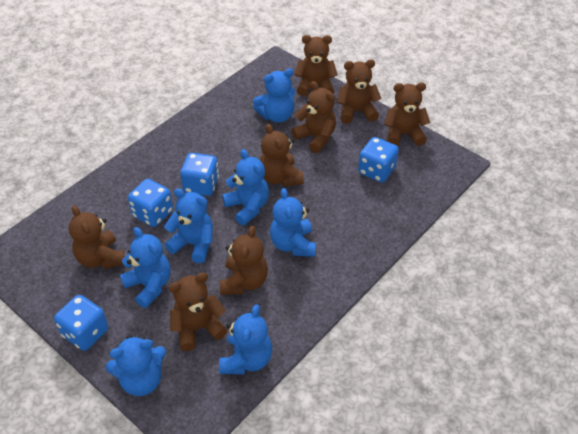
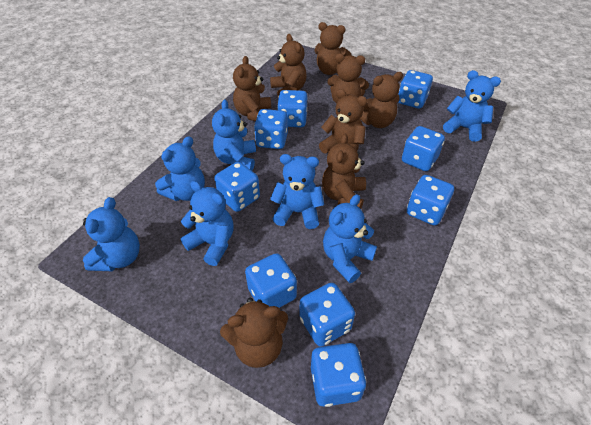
blue dice: 4 -> 9

